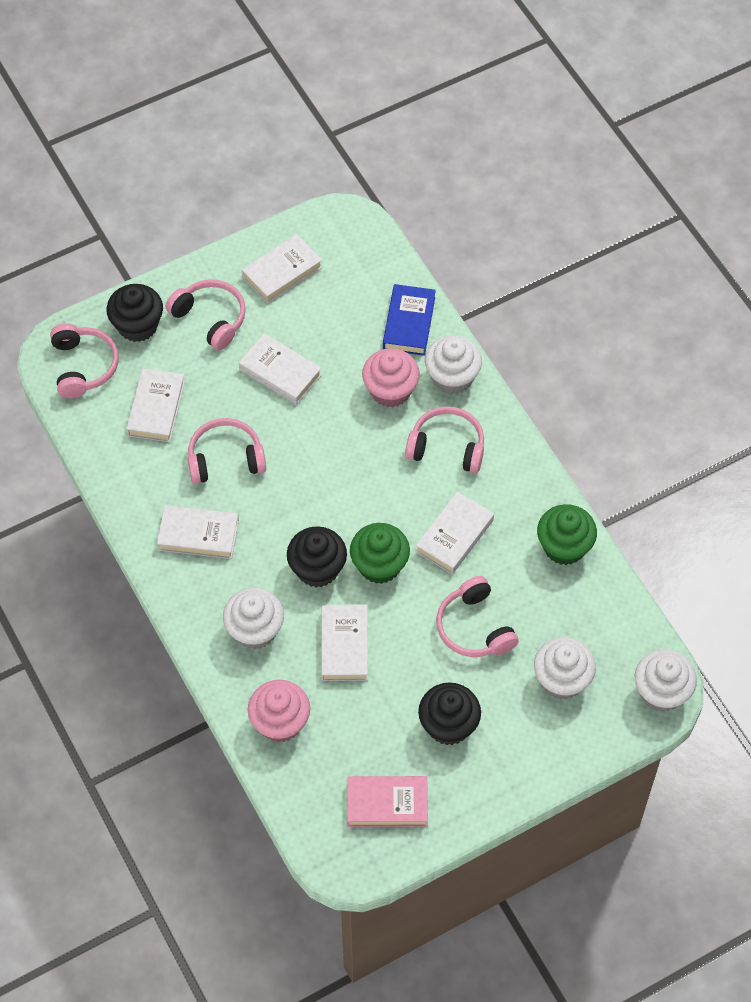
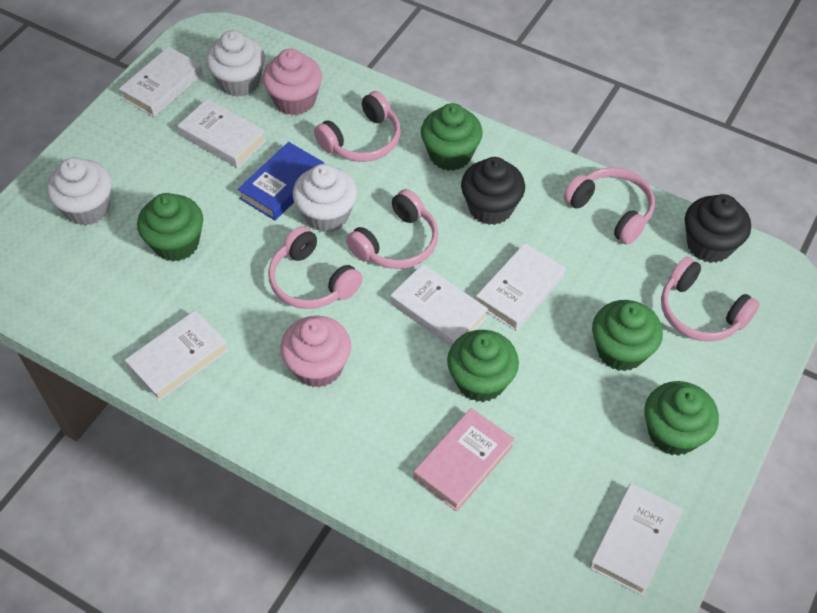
black cupcake: 3 -> 2
green cupcake: 2 -> 5
white cupcake: 4 -> 3

